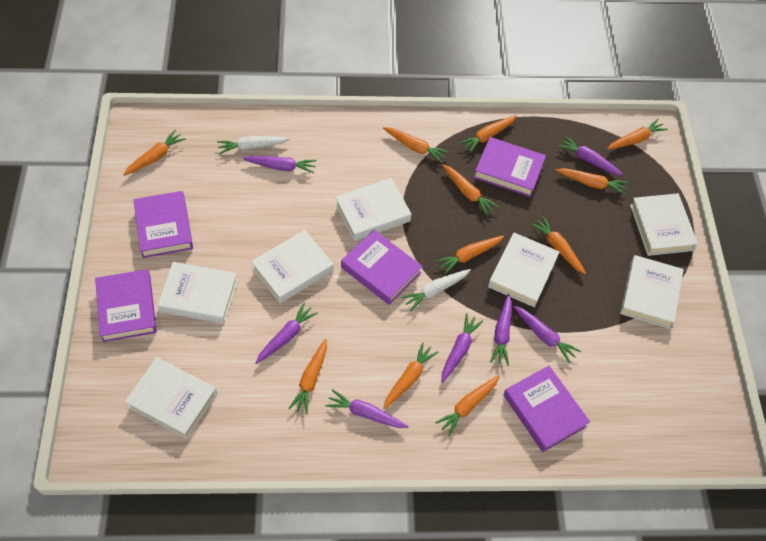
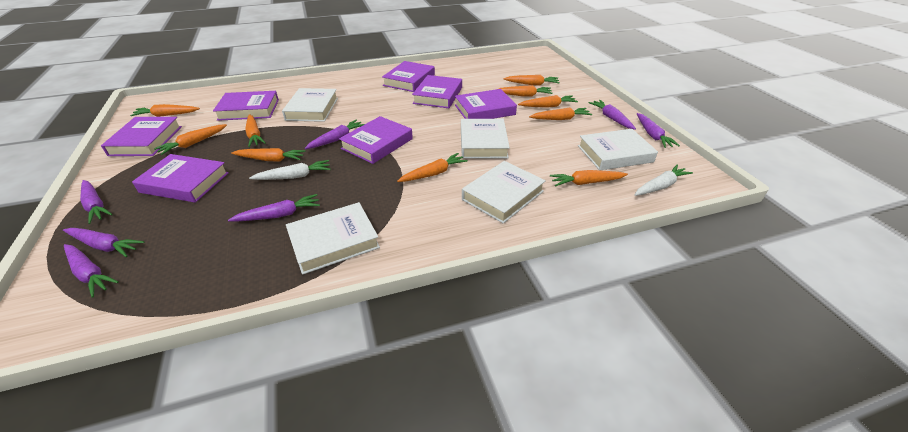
orange carrot: 11 -> 10
purple book: 5 -> 7
white book: 7 -> 5

